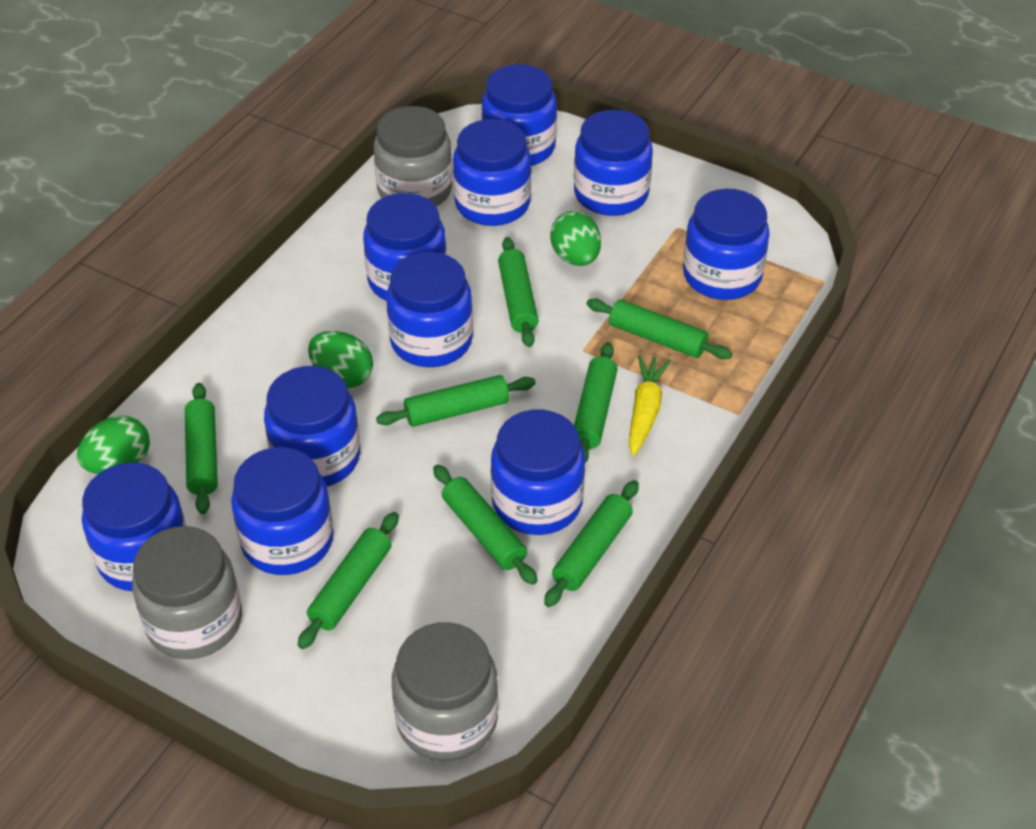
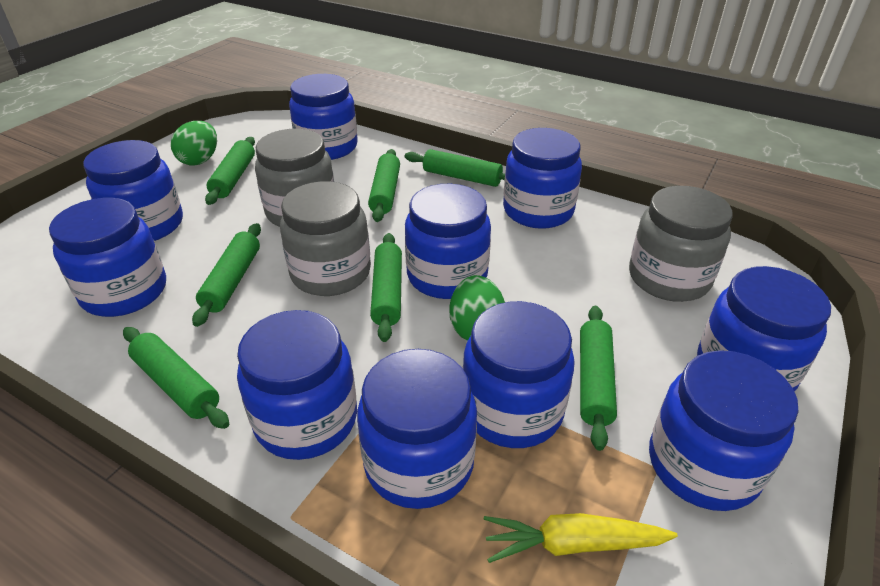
green egg: 3 -> 2
green rolling pin: 8 -> 7

